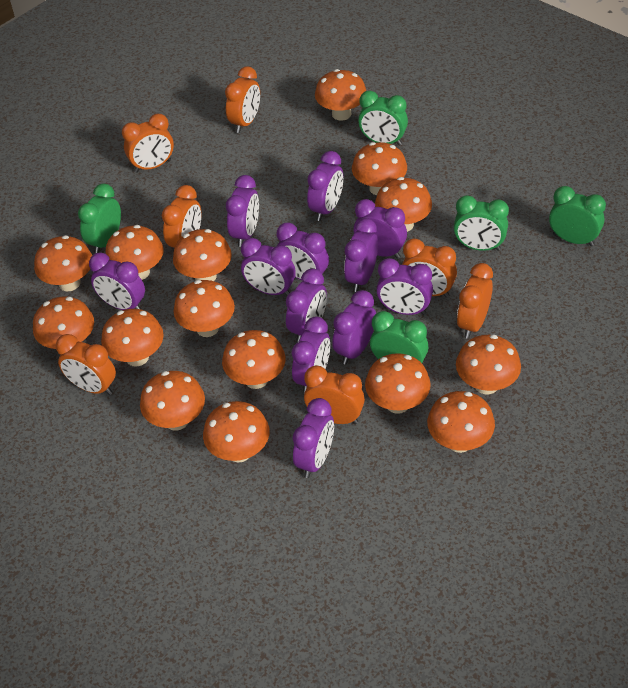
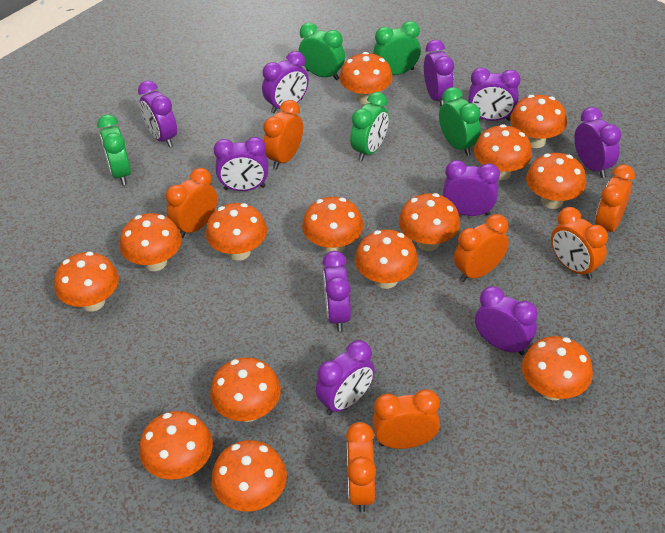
orange mushroom: 15 -> 14
purple clock: 12 -> 10

